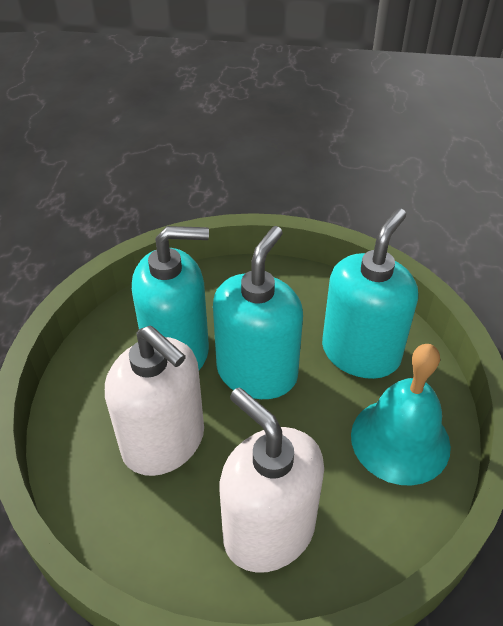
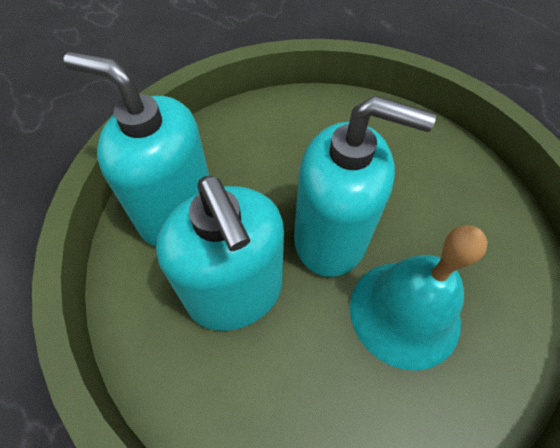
white soap dispenser: 2 -> 0

